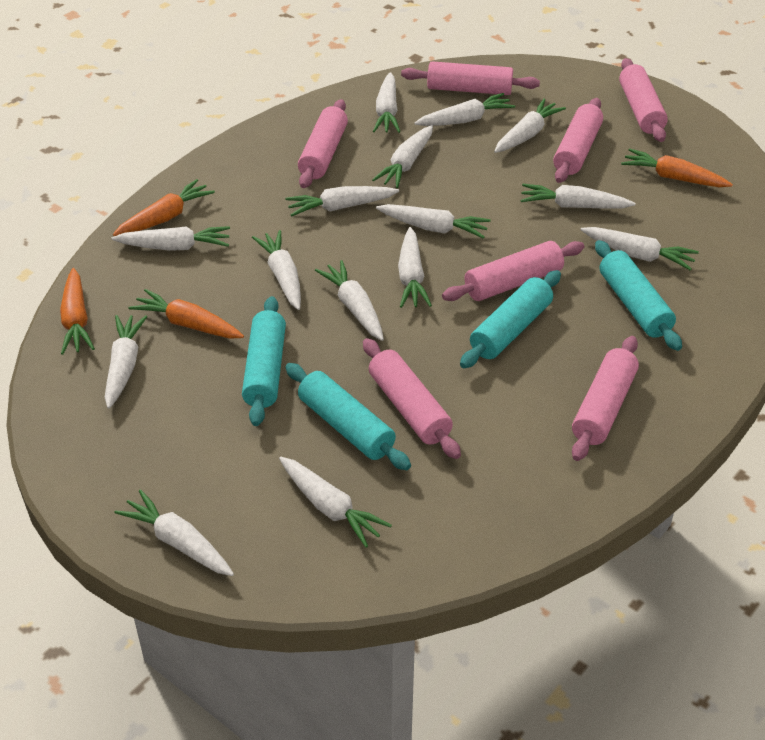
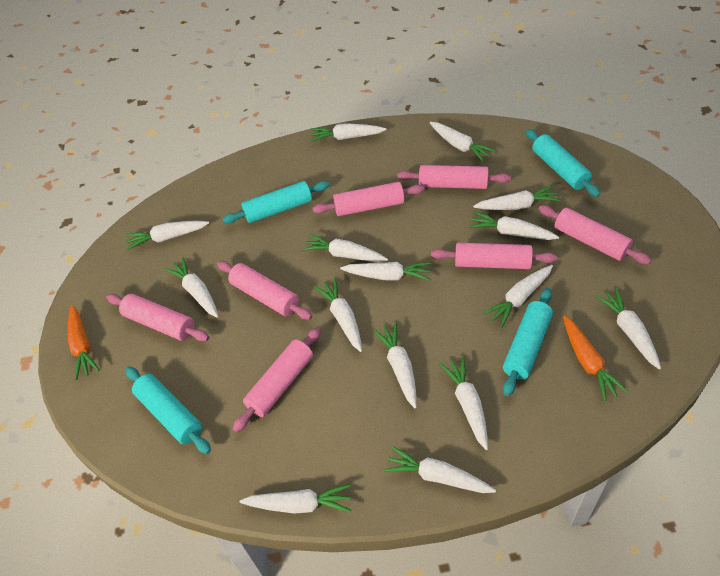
orange carrot: 4 -> 2

